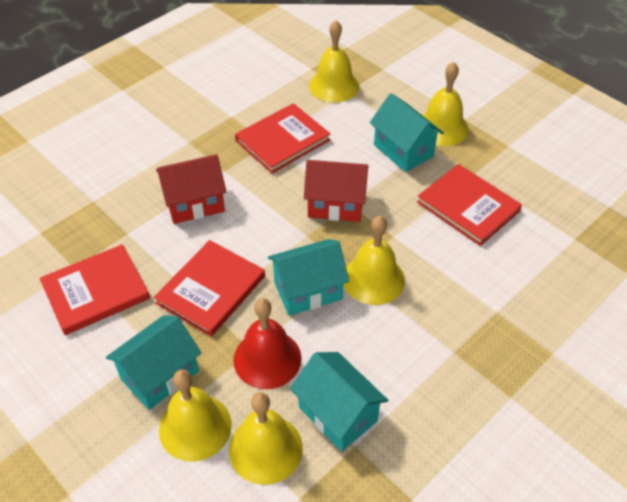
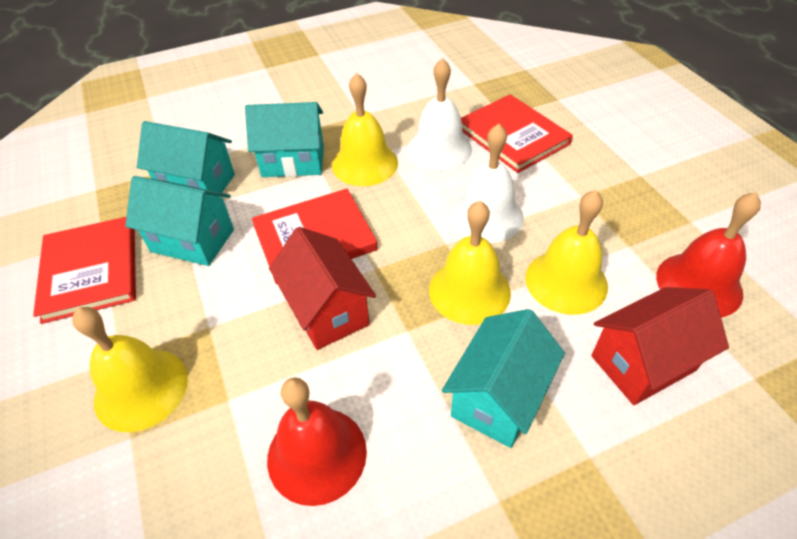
red bell: 1 -> 2
red book: 4 -> 3
white bell: 0 -> 2
yellow bell: 5 -> 4

